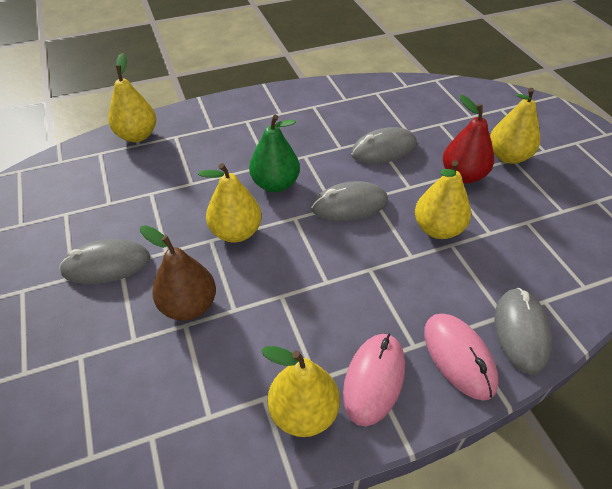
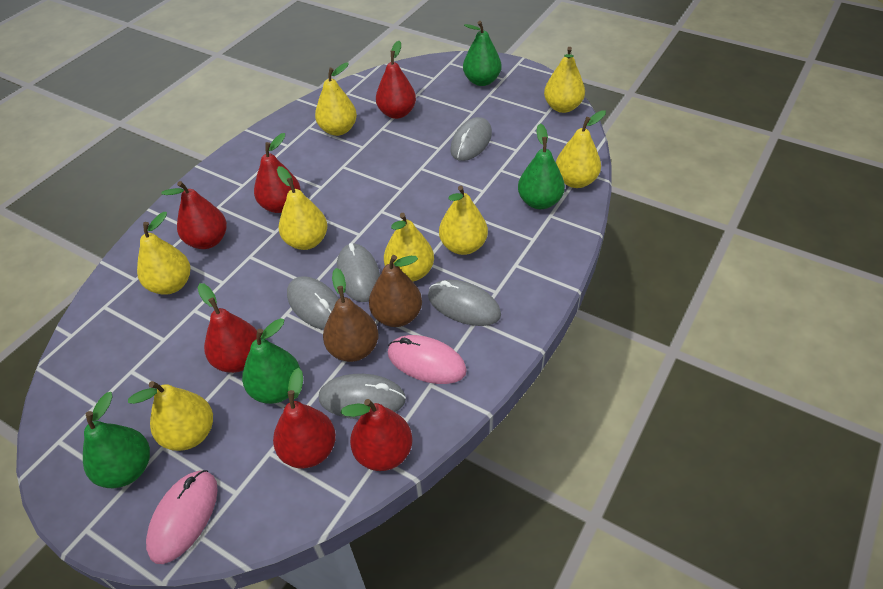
brown pear: 1 -> 2
green pear: 1 -> 4
grey mouse: 4 -> 5
red pear: 1 -> 6
yellow pear: 5 -> 8

